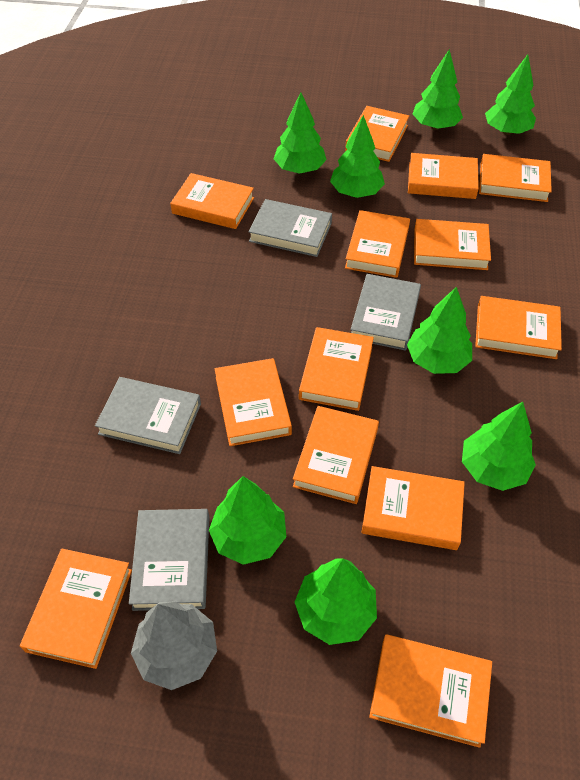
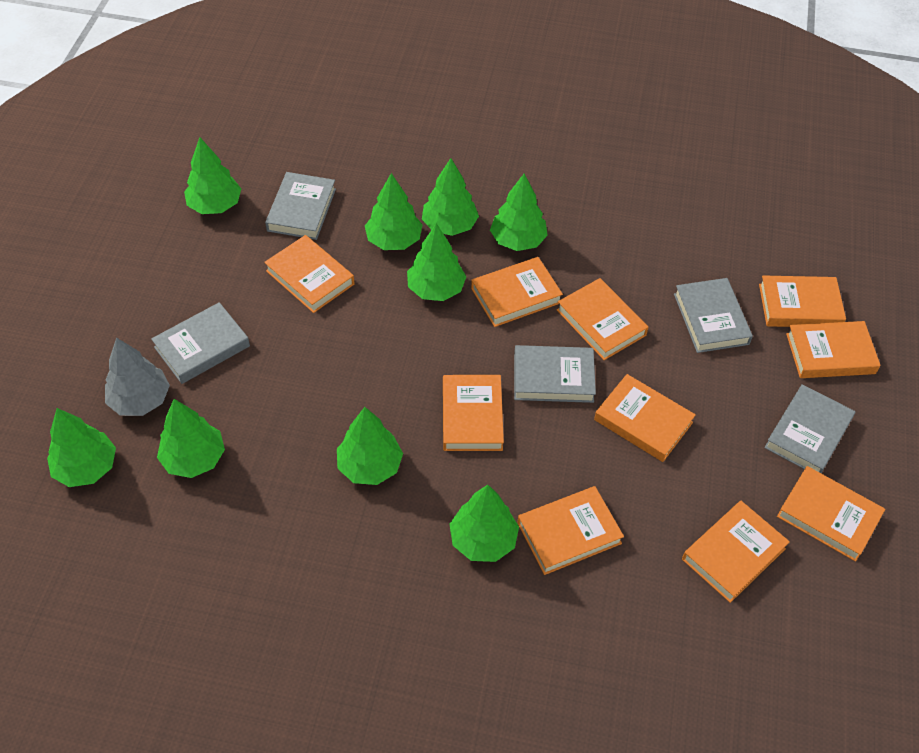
green tree: 8 -> 9
grey book: 4 -> 5
orange book: 13 -> 10

